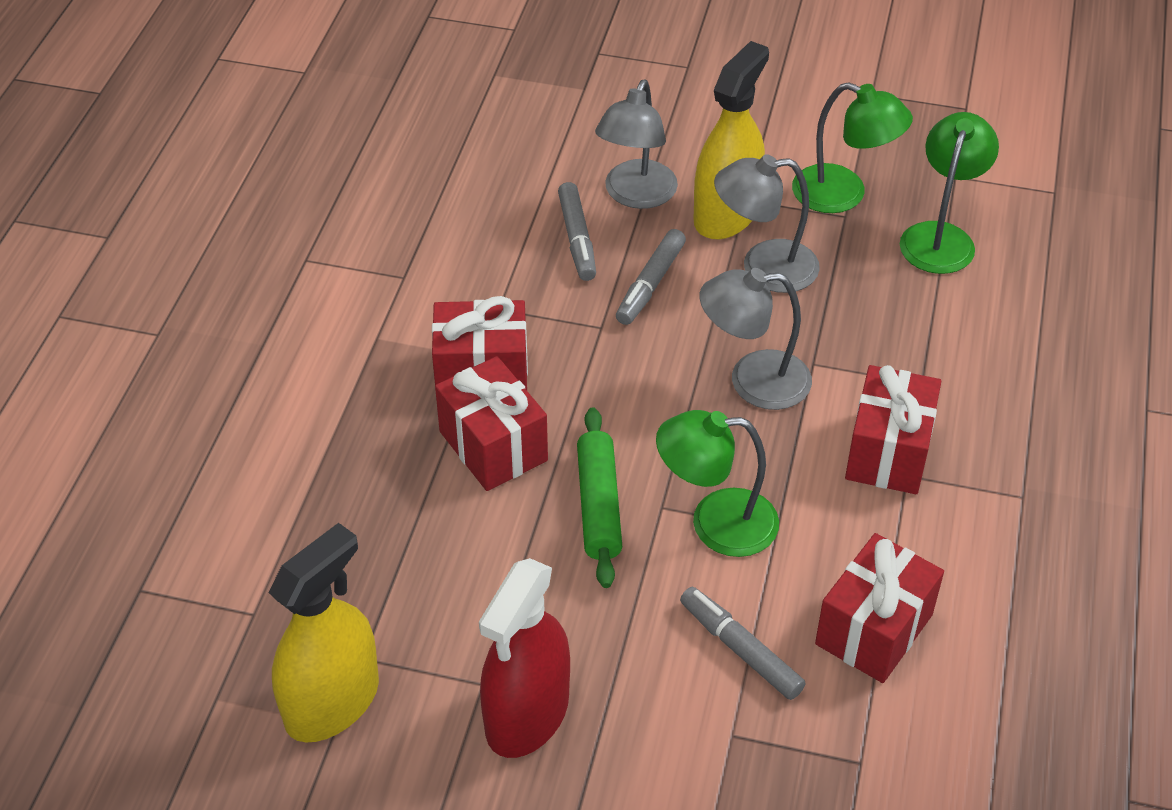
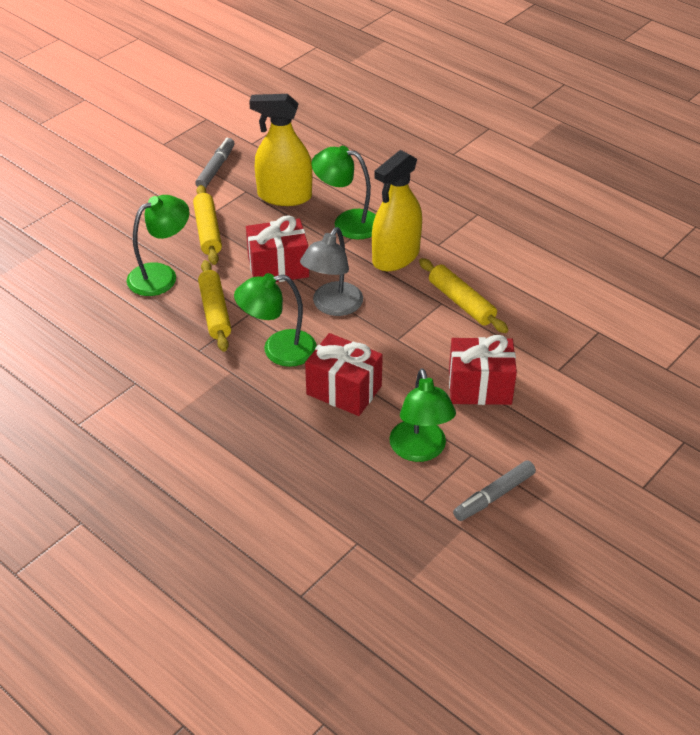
green lamp: 3 -> 4
green rolling pin: 1 -> 0
grey lamp: 3 -> 1
grey marker: 3 -> 2
red gift: 4 -> 3
red spray bottle: 1 -> 0
yellow rolling pin: 0 -> 3

